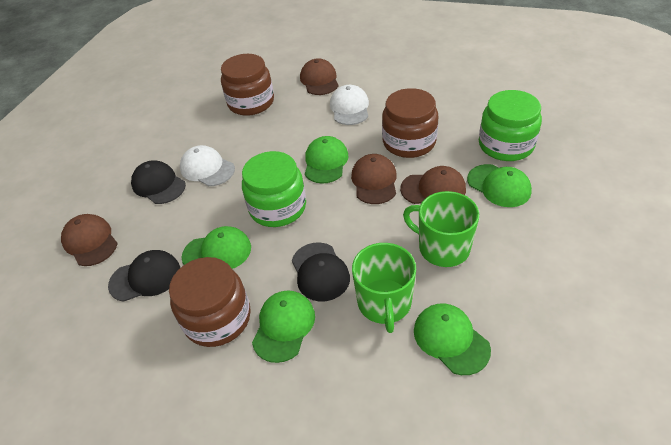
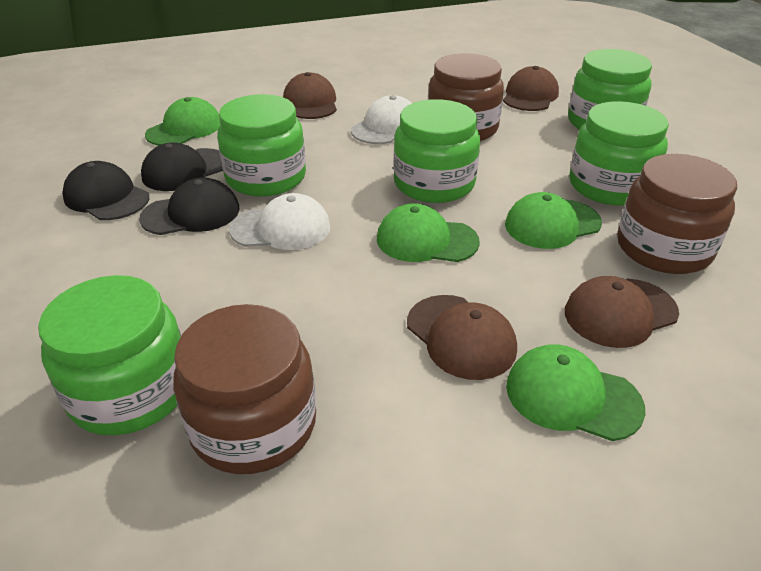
green cap: 5 -> 4
green jar: 2 -> 5
green mug: 2 -> 0

